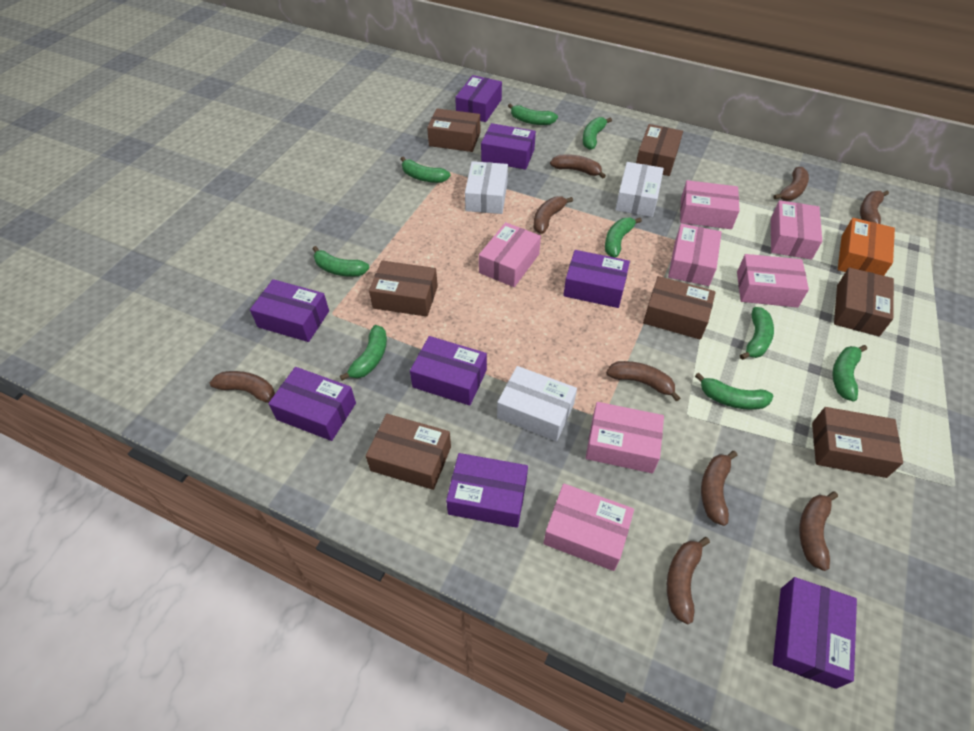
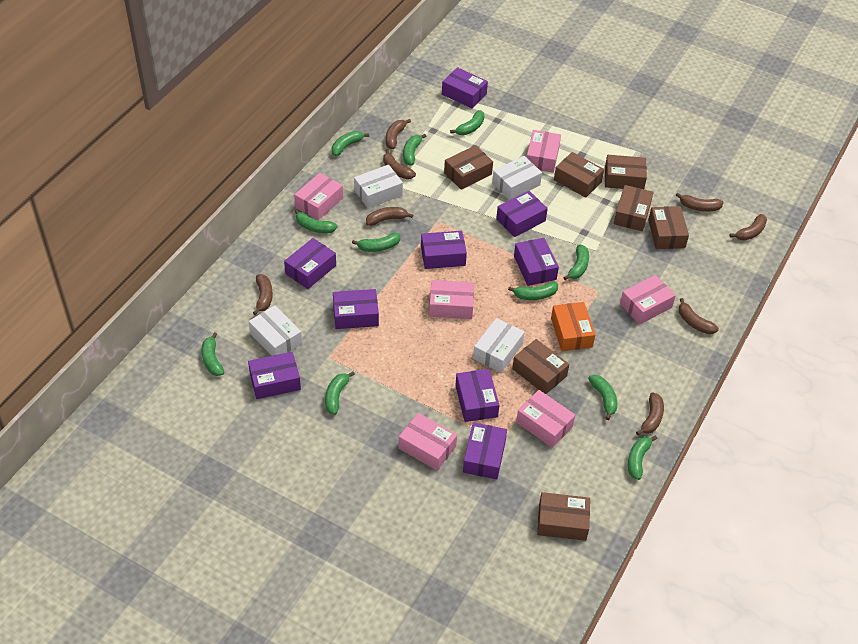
brown banana: 9 -> 8
green banana: 9 -> 11
pink box: 7 -> 6
purple box: 8 -> 9
white box: 3 -> 4

